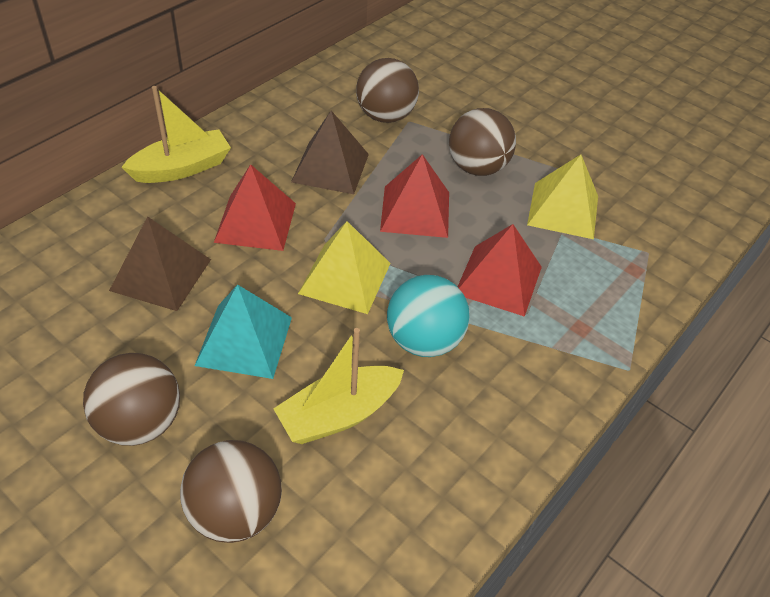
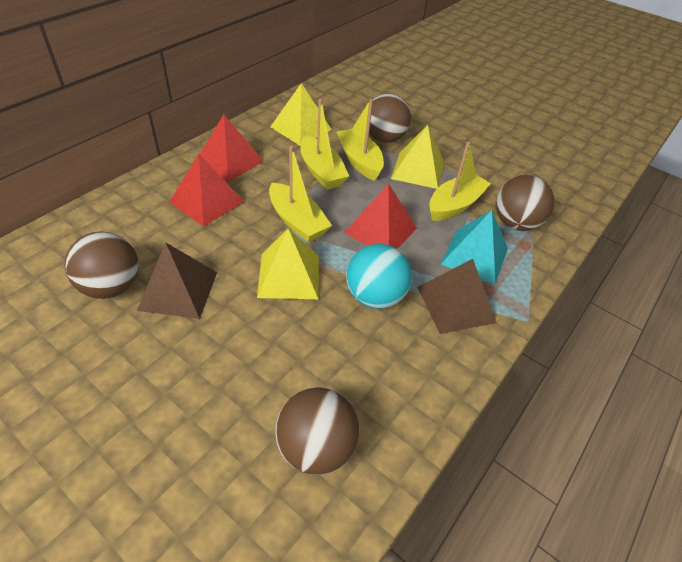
yellow boat: 2 -> 4
yellow pyramid: 2 -> 3

